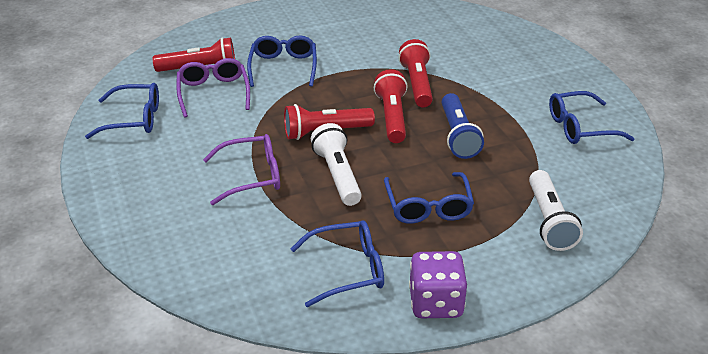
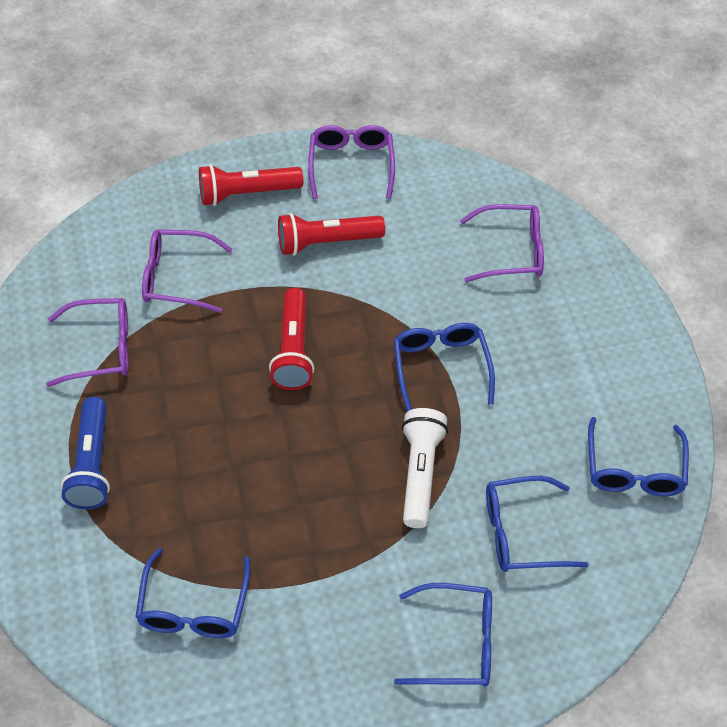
purple dice: 1 -> 0
purple glasses: 2 -> 4
red flashlight: 4 -> 3
white flashlight: 2 -> 1

